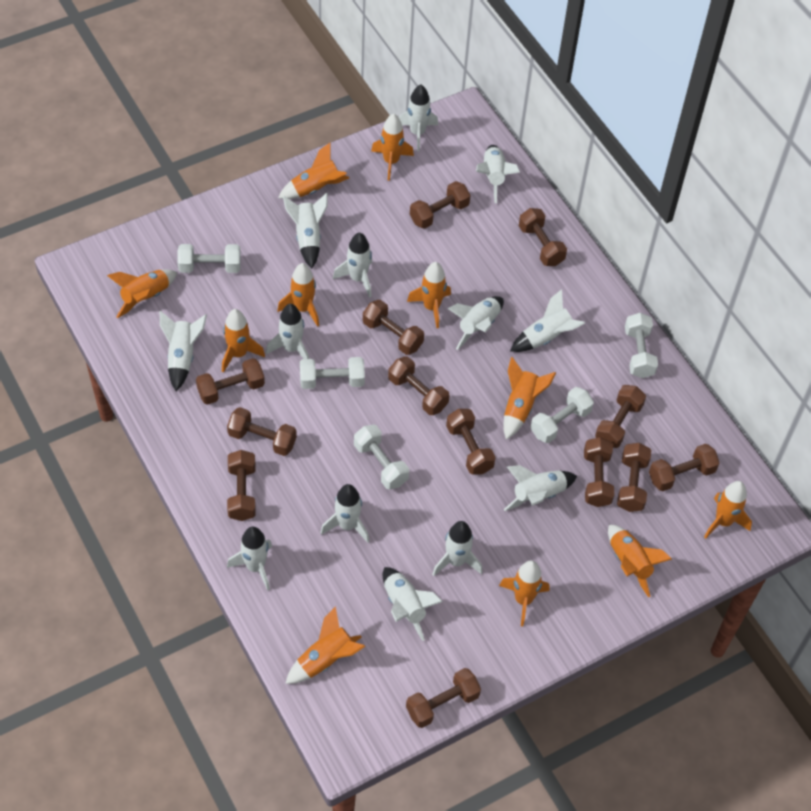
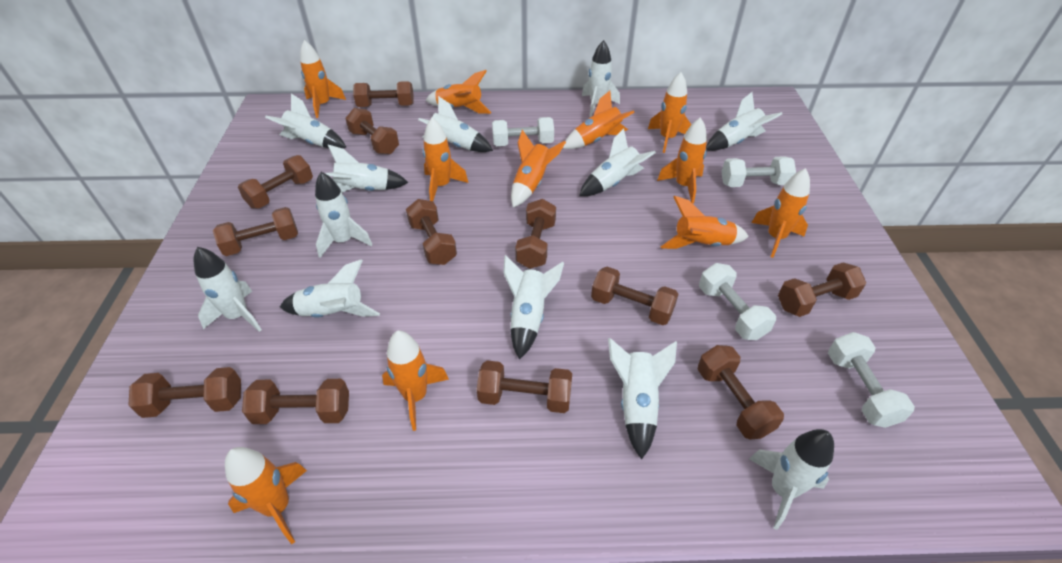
brown dumbbell: 13 -> 12
white dumbbell: 5 -> 4
white rocket: 13 -> 12

